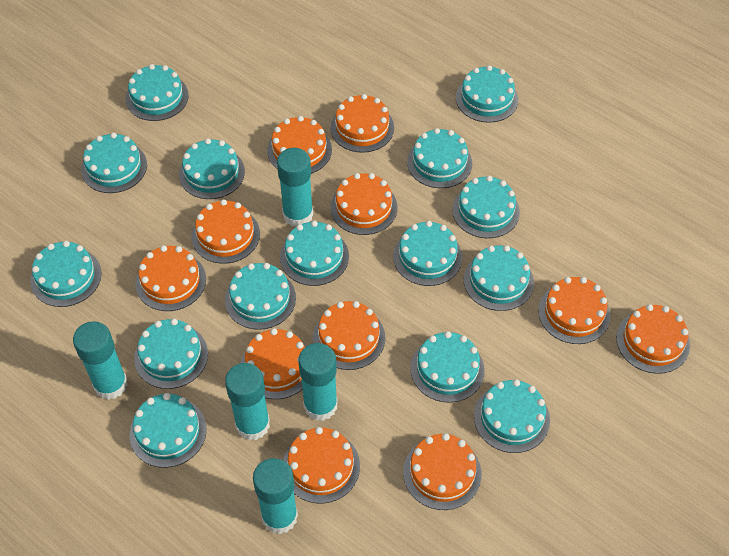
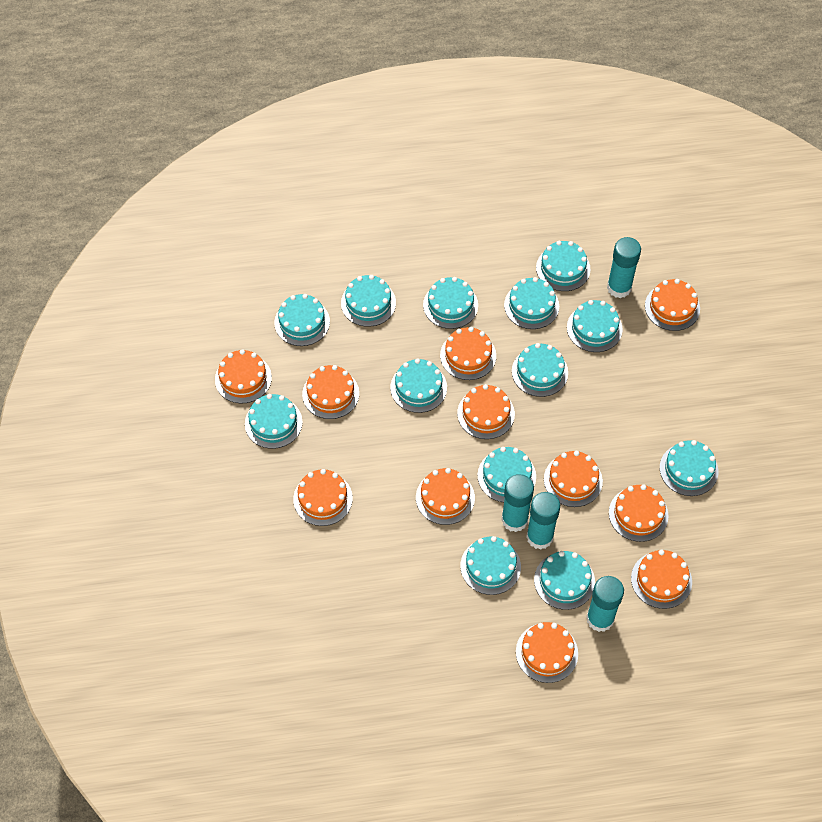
turquoise cake: 15 -> 13
turquoise glue stick: 5 -> 4

